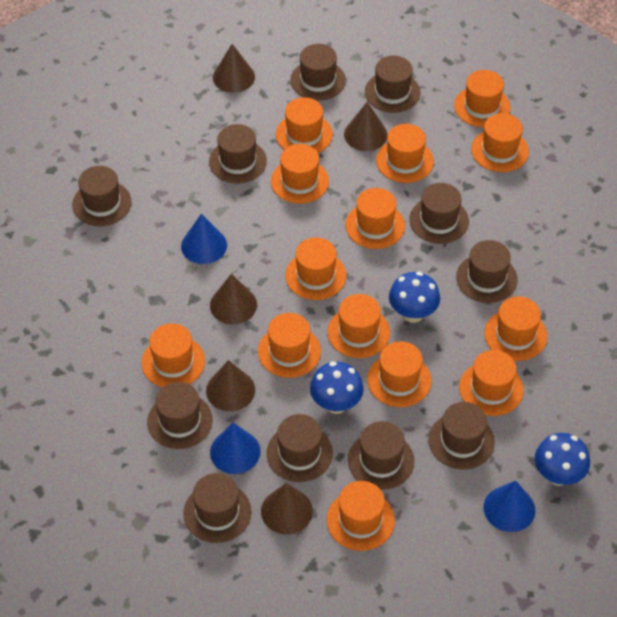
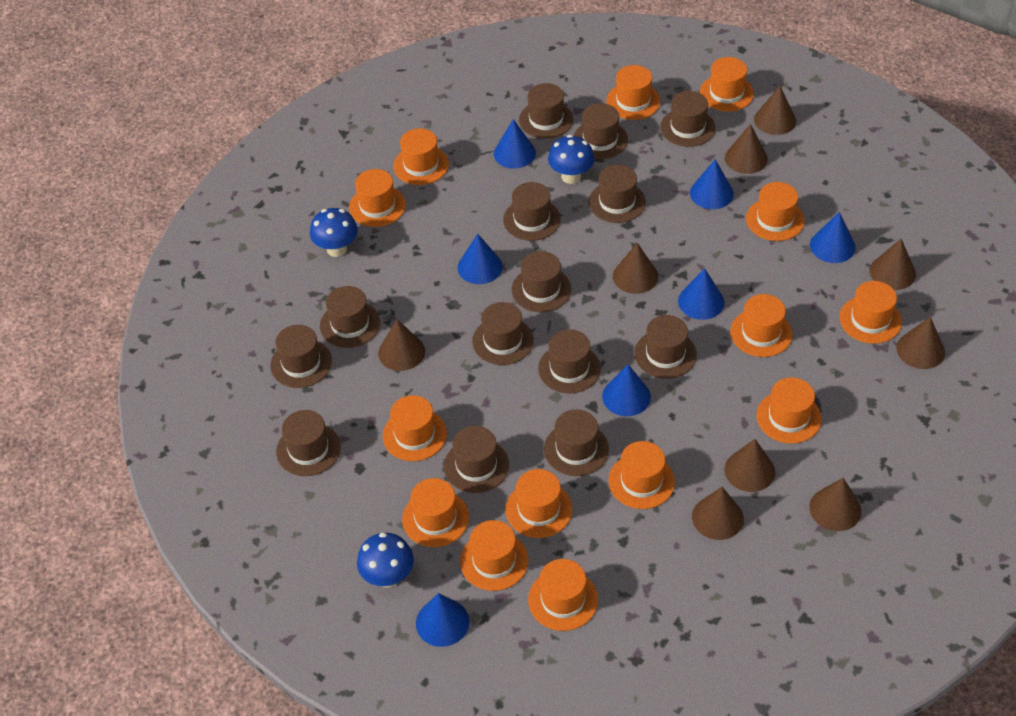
blue cone: 3 -> 7
brown cone: 5 -> 9
brown hat: 11 -> 14

